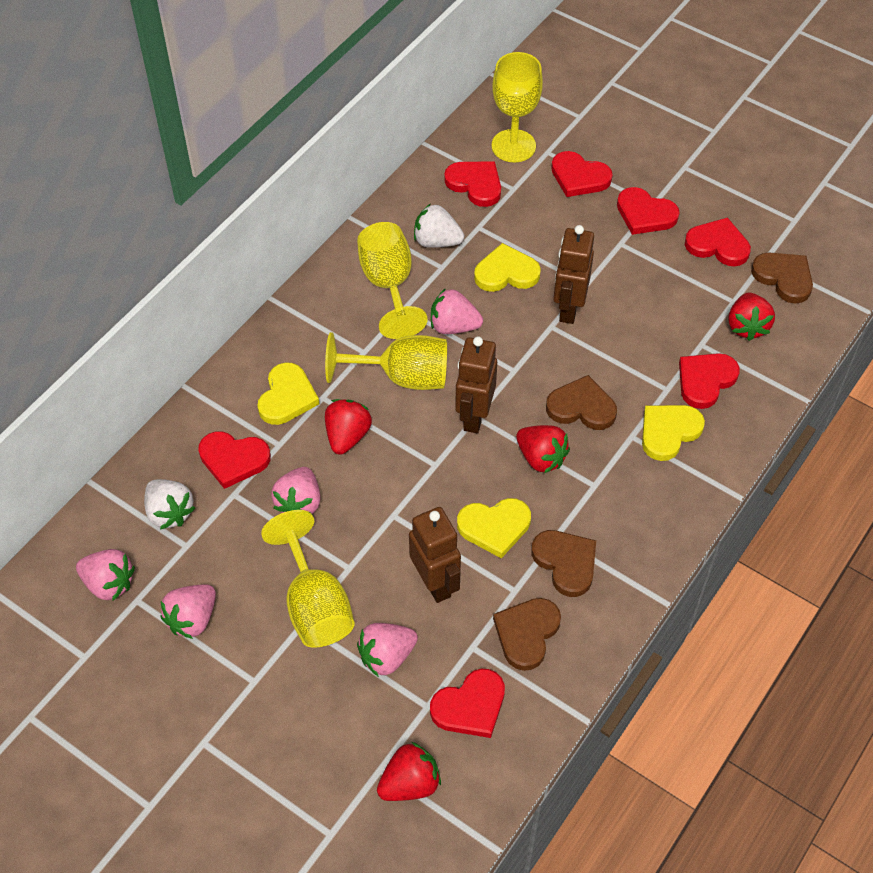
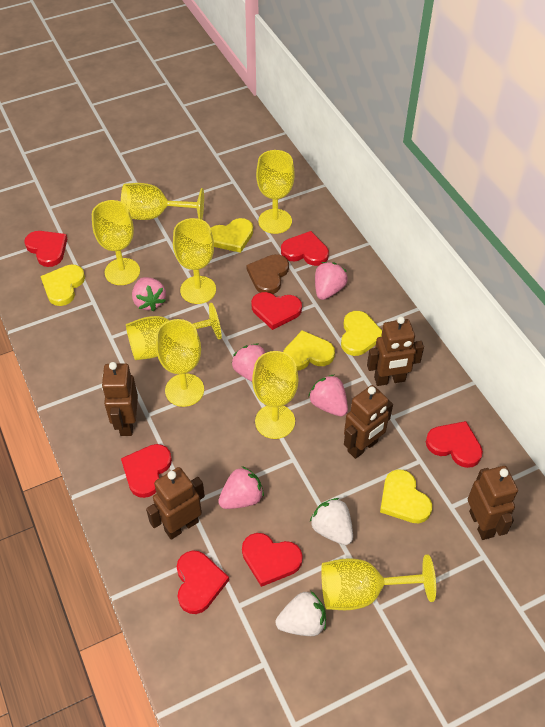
brown heart: 4 -> 1
brown robot: 3 -> 5
red strawberry: 4 -> 0
yellow goblet: 4 -> 8
yellow heart: 4 -> 5

